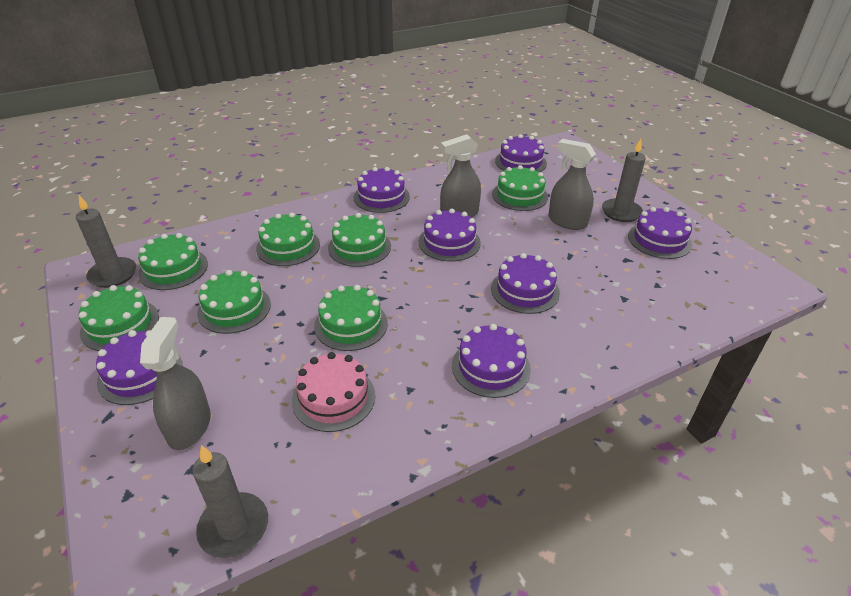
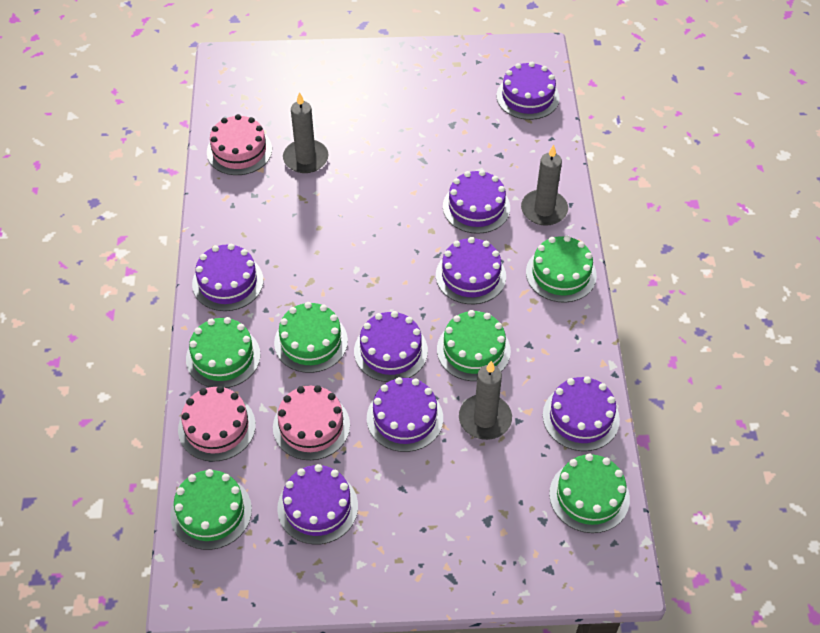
green cake: 7 -> 6
grey spray bottle: 3 -> 0
pink cake: 1 -> 3
purple cake: 7 -> 8

